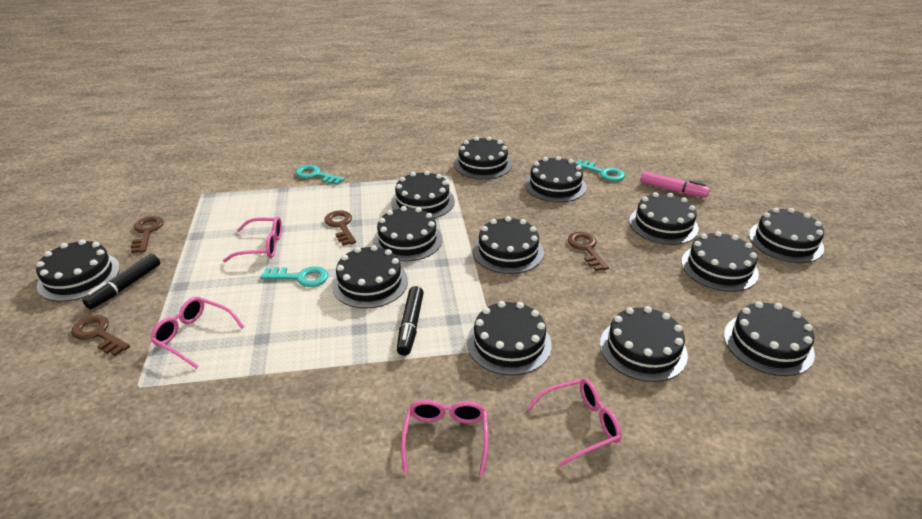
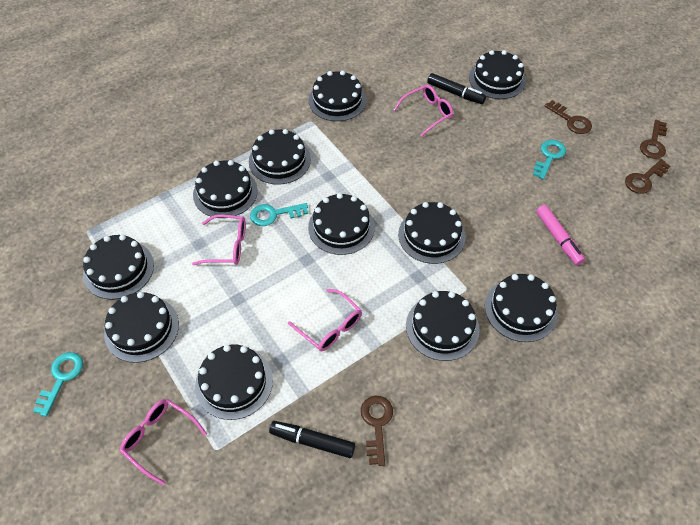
black cake: 13 -> 11

